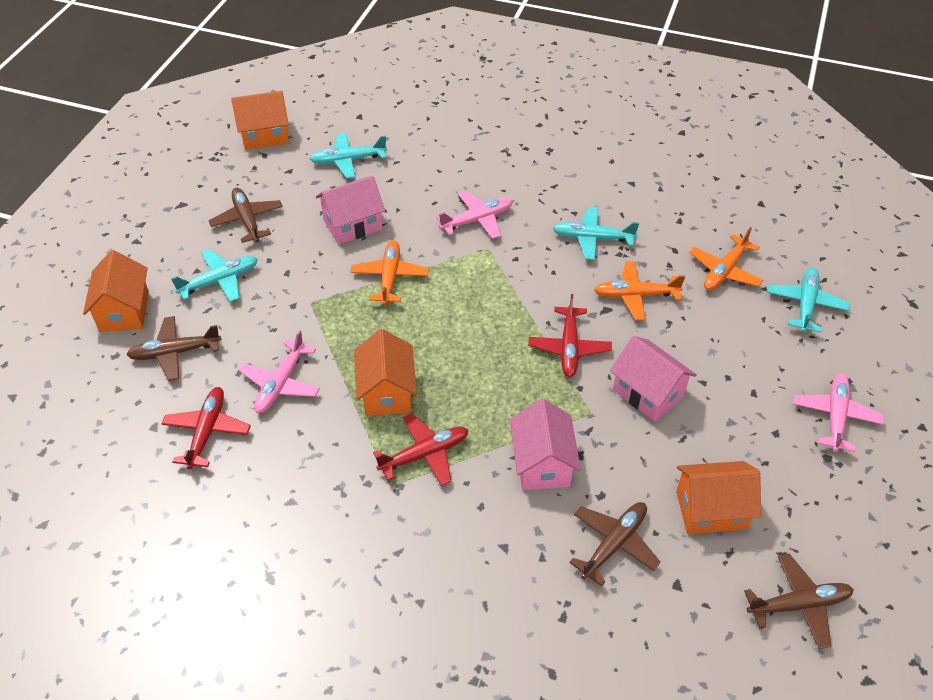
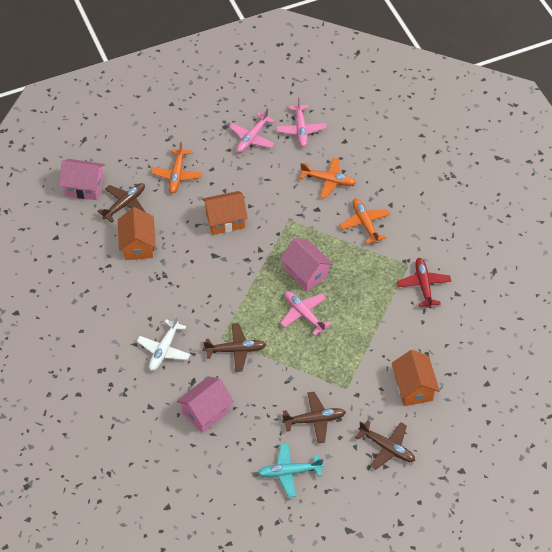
orange house: 4 -> 3
red plane: 3 -> 1
turquoise plane: 4 -> 1
white plane: 0 -> 1

